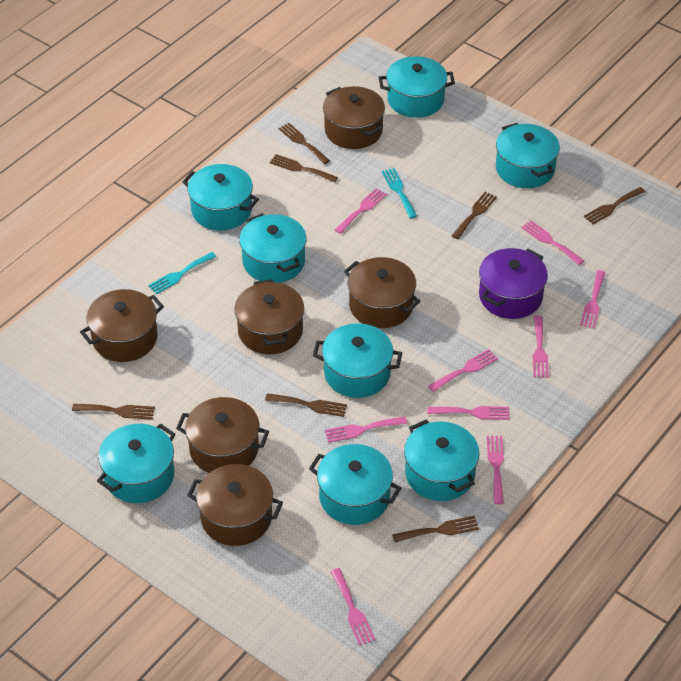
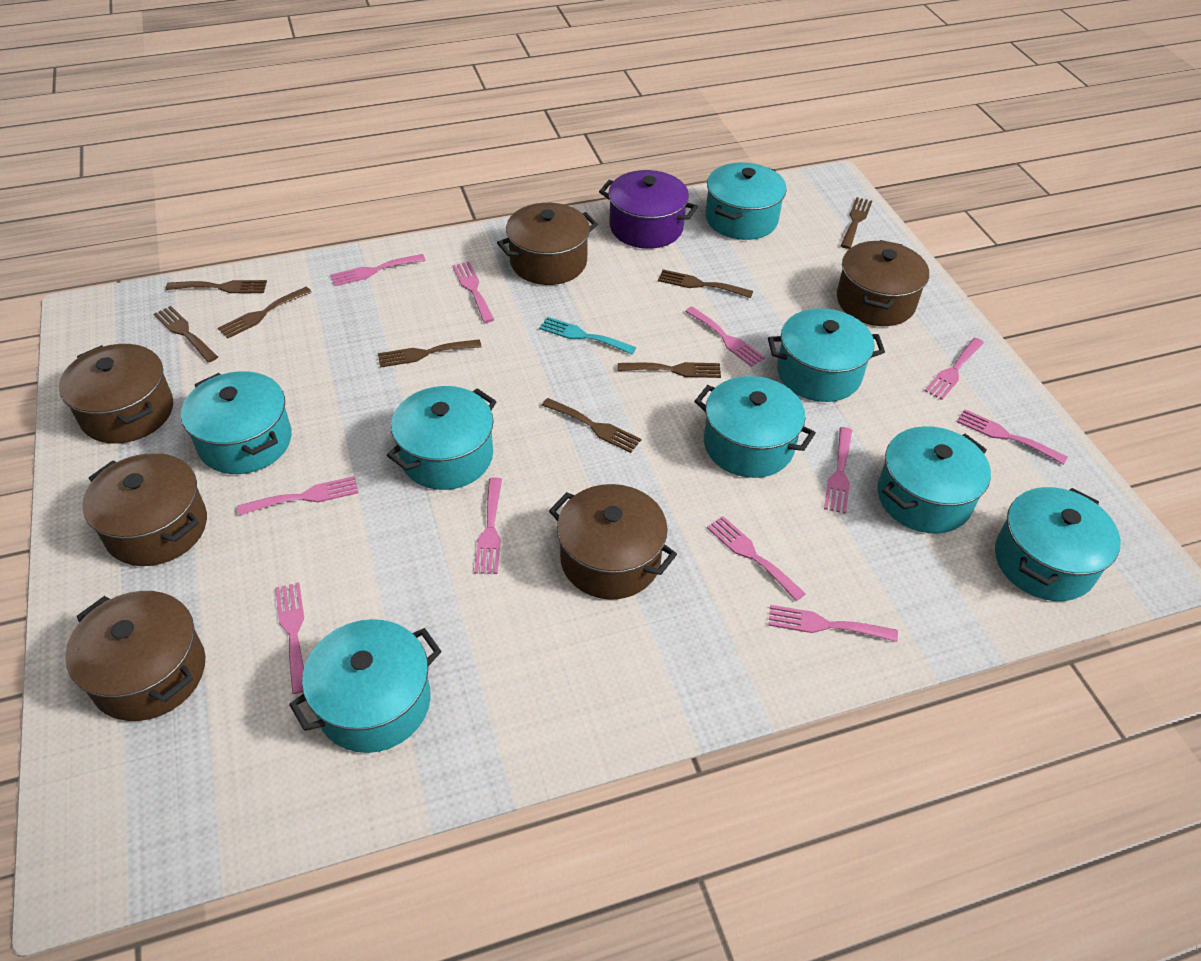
brown fork: 7 -> 8
pink fork: 9 -> 11
turquoise fork: 2 -> 1

